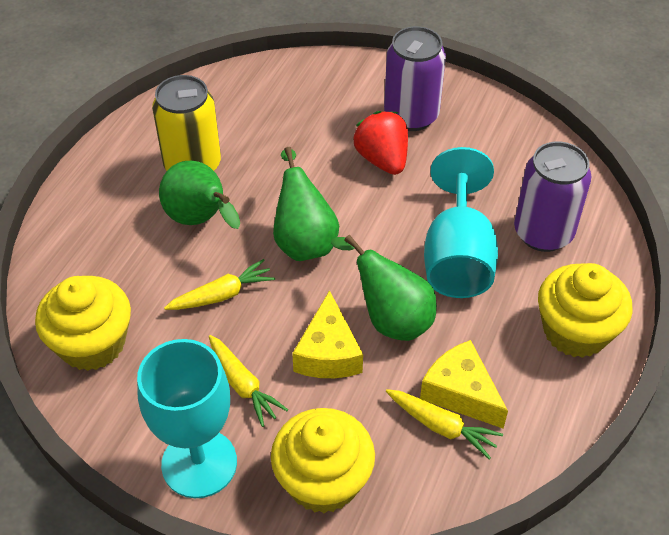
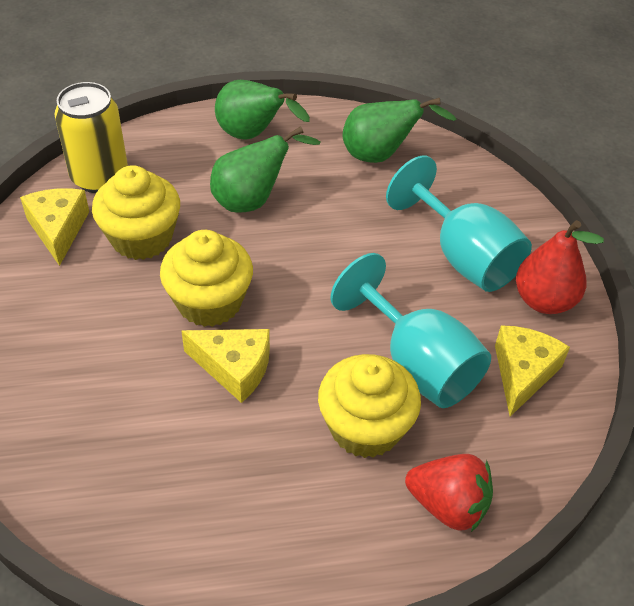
purple can: 2 -> 0
red pear: 0 -> 1
yellow carrot: 3 -> 0
yellow cheese: 2 -> 3

